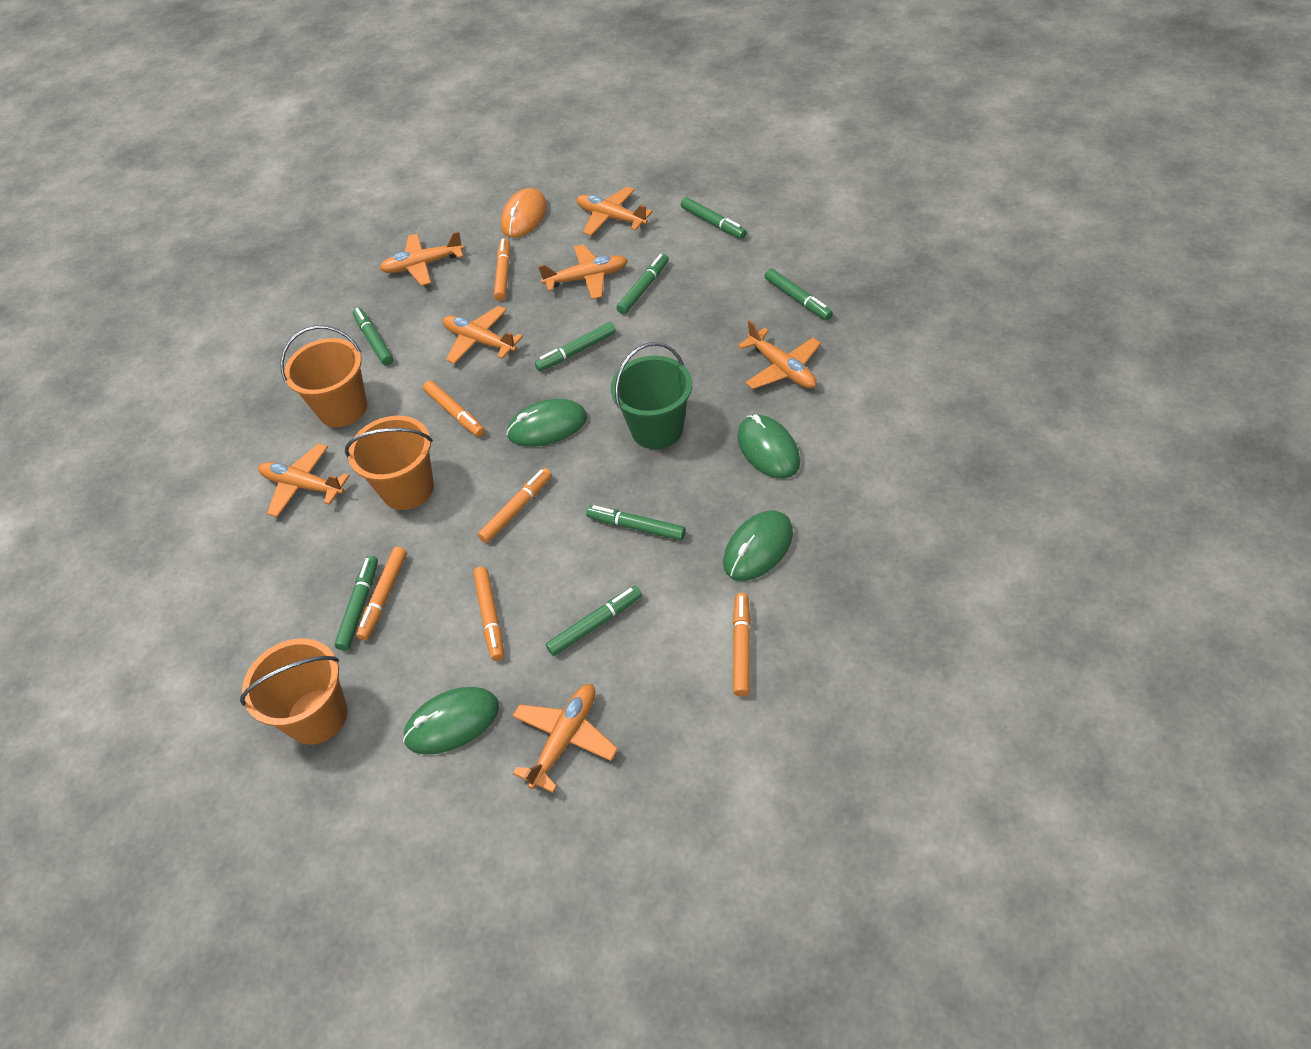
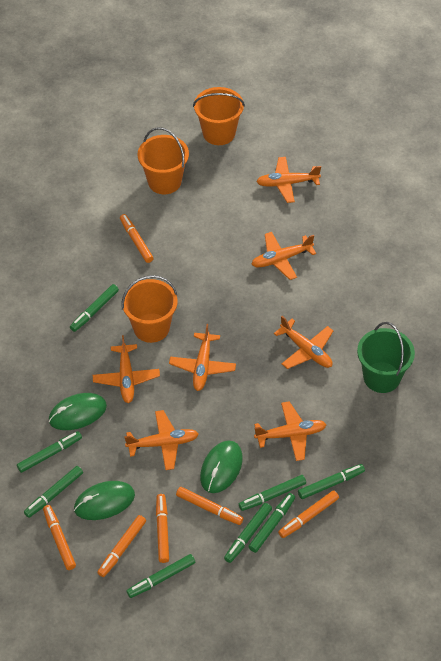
green mouse: 4 -> 3
orange mouse: 1 -> 0

